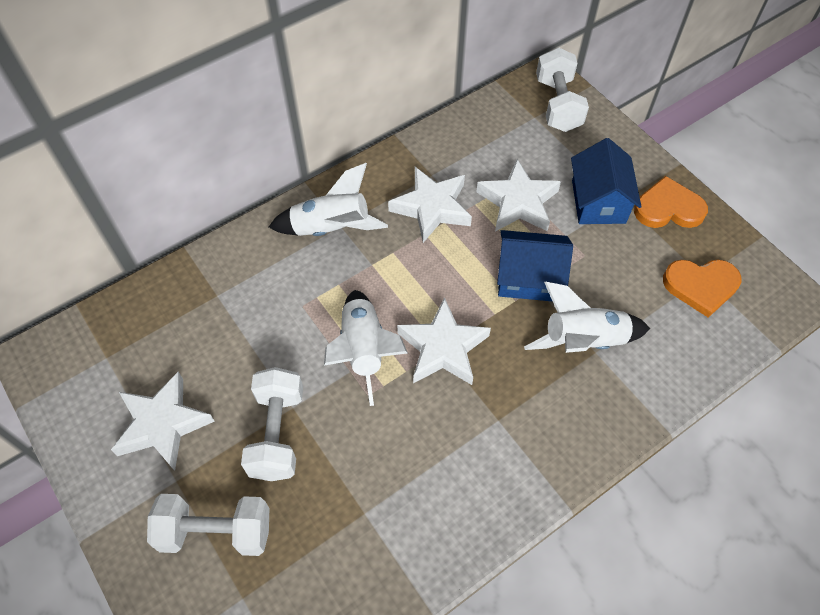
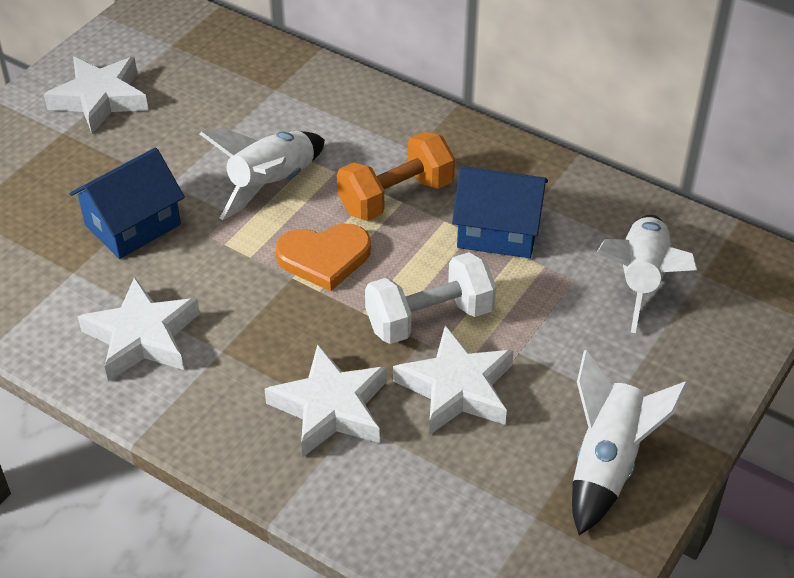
orange dumbbell: 0 -> 1
orange heart: 2 -> 1
white dumbbell: 3 -> 1

